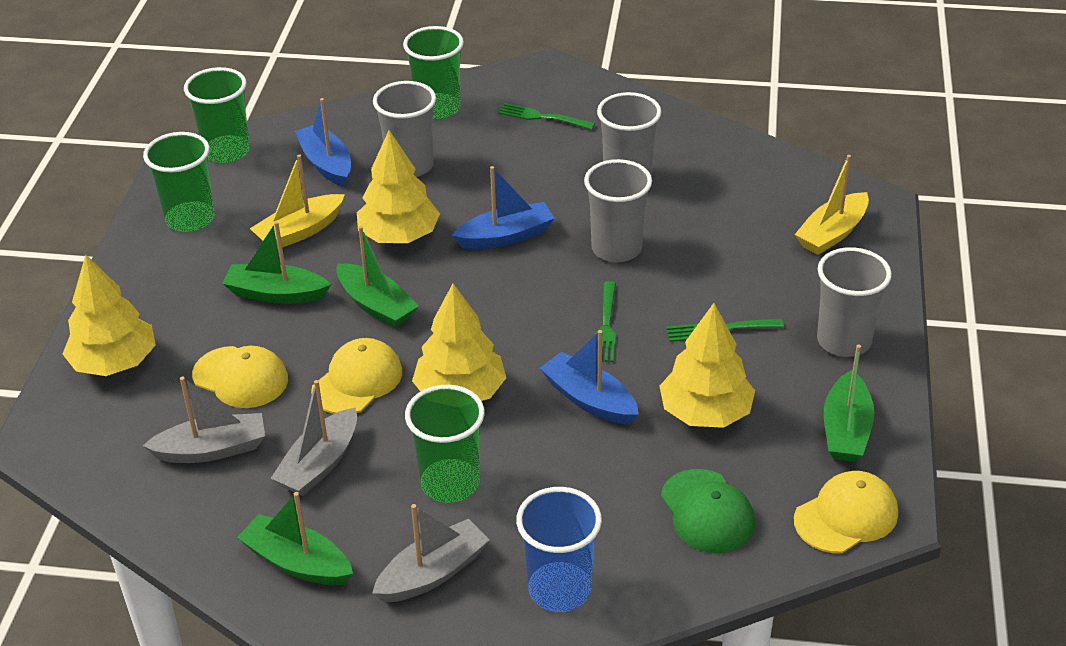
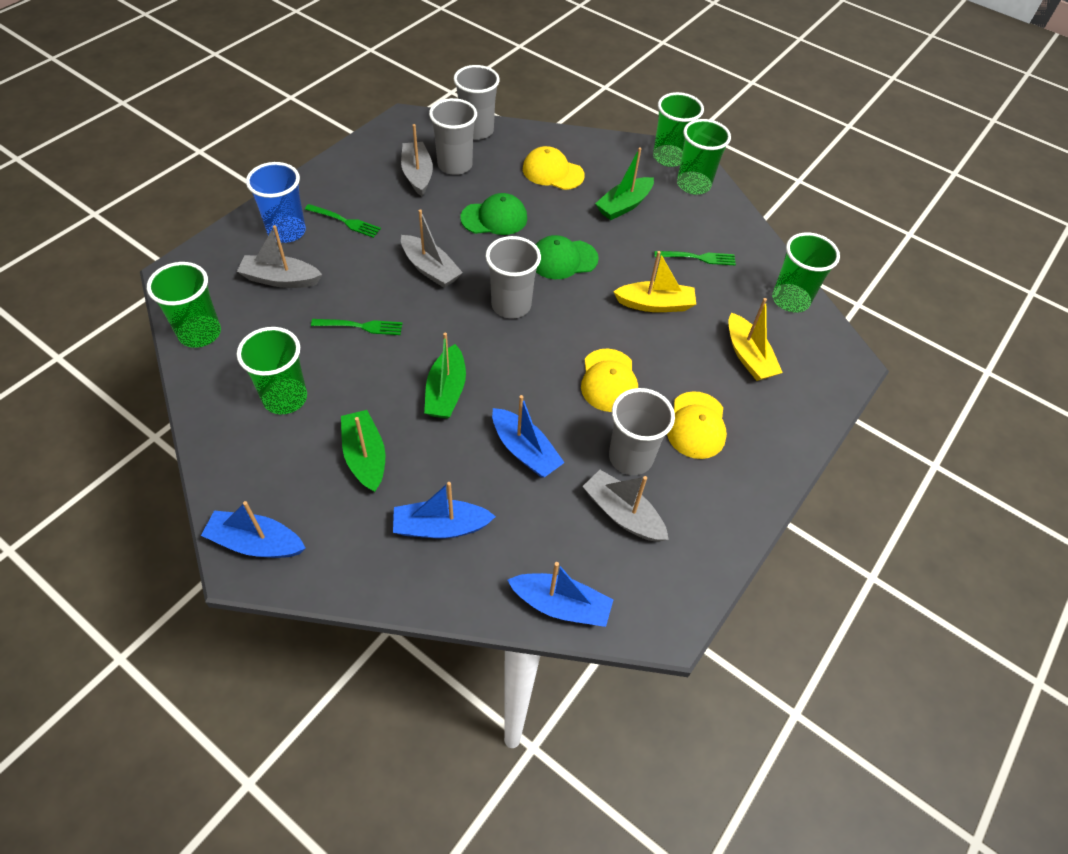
blue boat: 3 -> 4
green boat: 4 -> 3
green cap: 1 -> 2
green cup: 4 -> 5
grey boat: 3 -> 4
yellow tree: 4 -> 0

